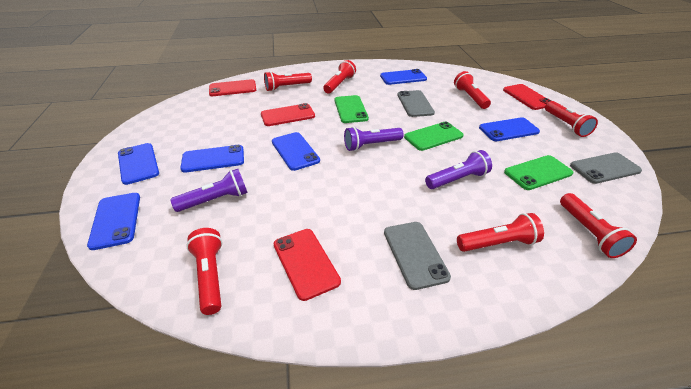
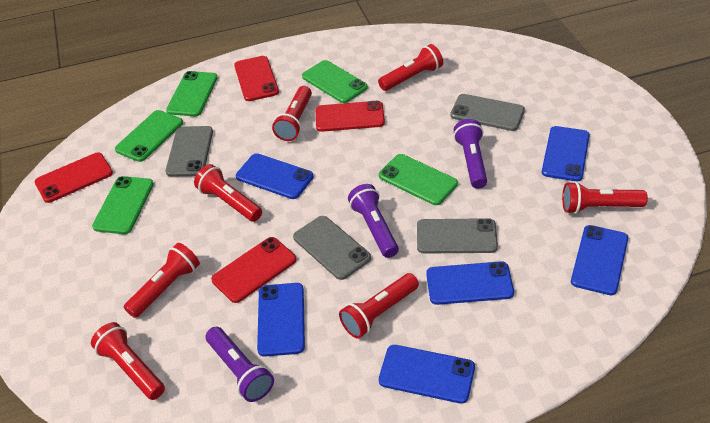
green phone: 3 -> 5
grey phone: 3 -> 4

